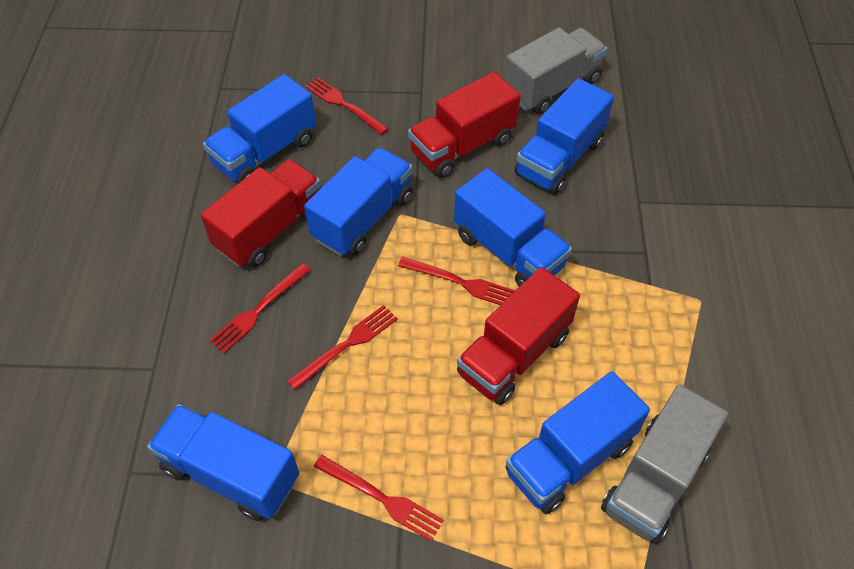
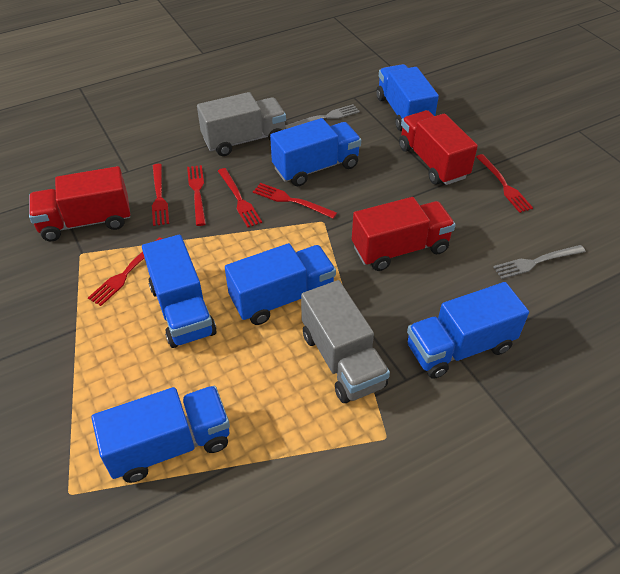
grey fork: 0 -> 2
red fork: 5 -> 6

